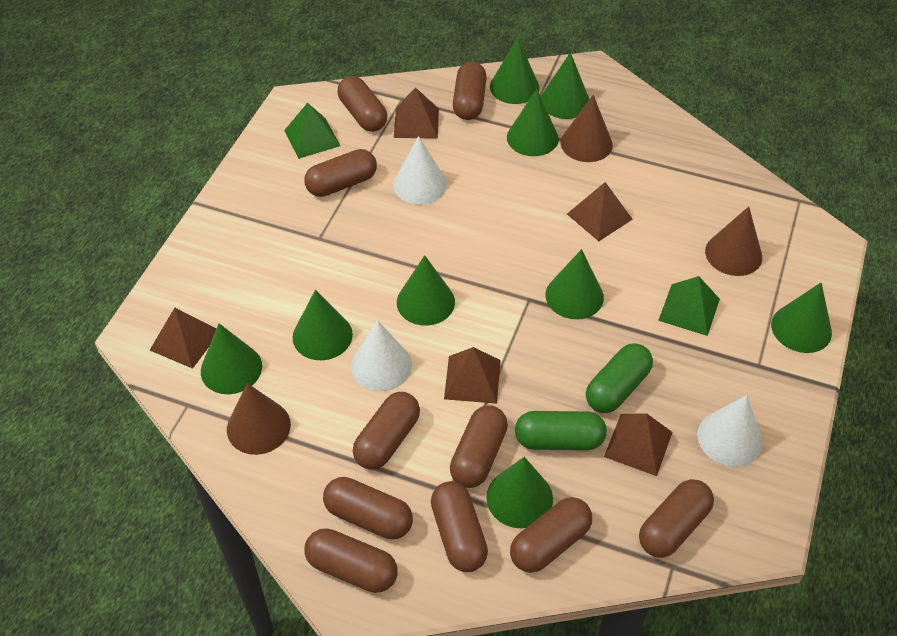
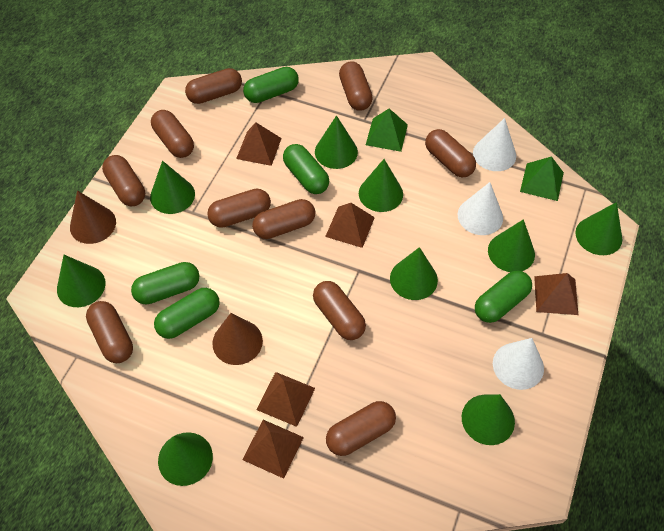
brown cone: 3 -> 2
green capsule: 2 -> 5

